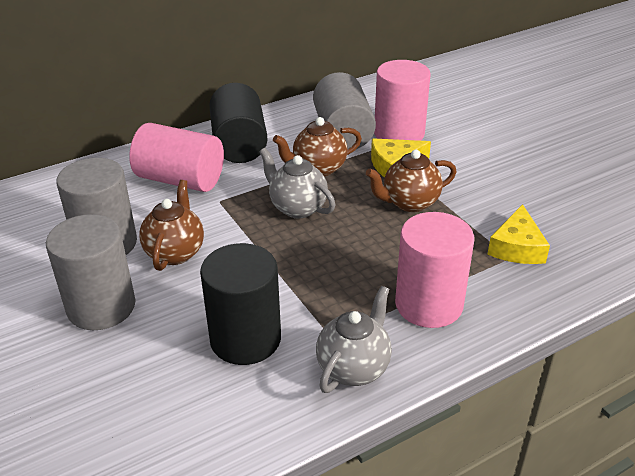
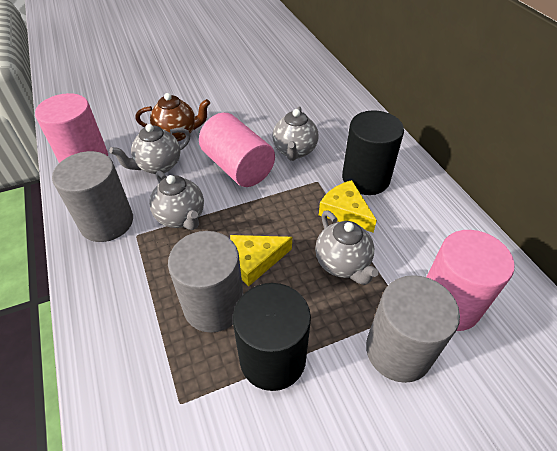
brown teapot: 3 -> 1
grey teapot: 2 -> 4

